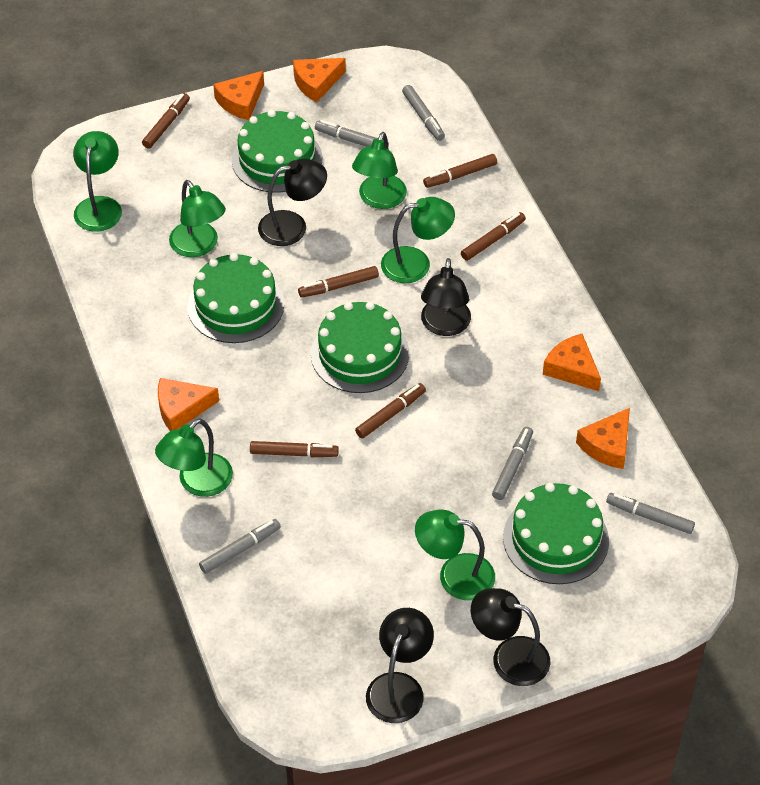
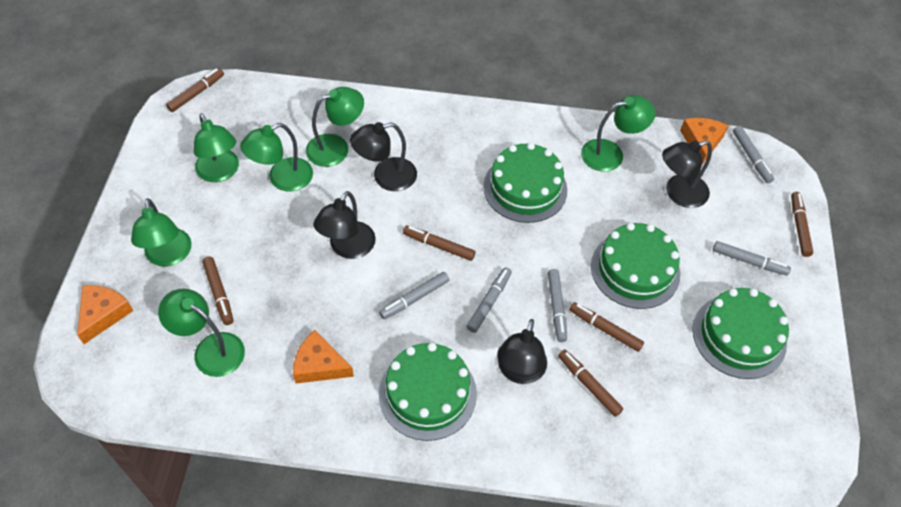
orange cheese: 5 -> 3

